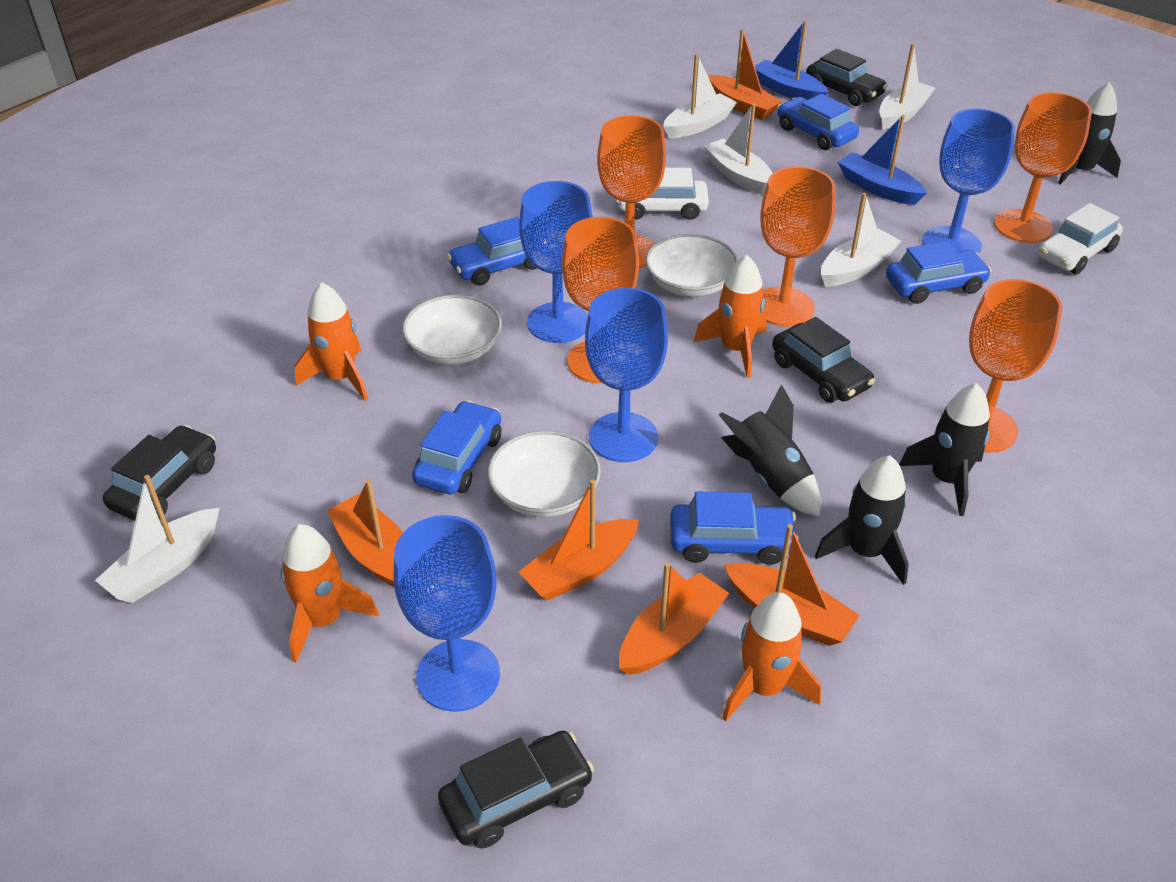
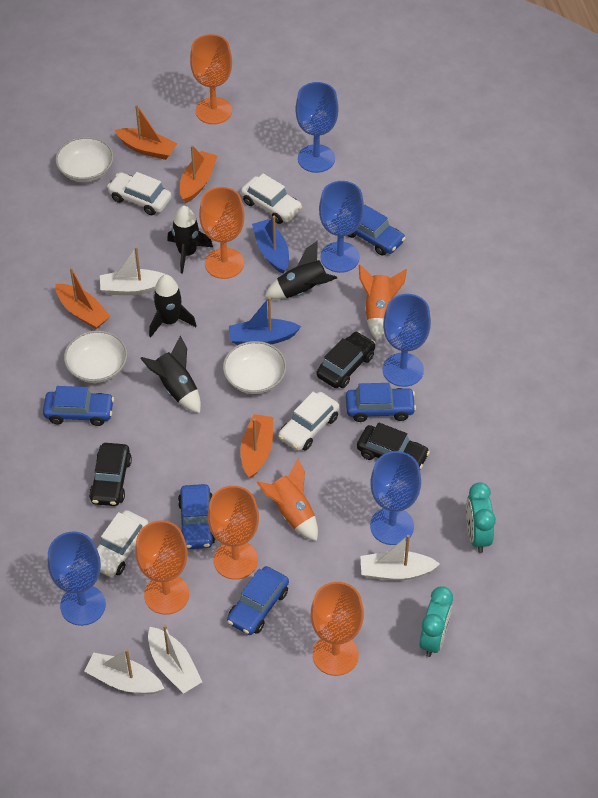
black car: 4 -> 3
blue goblet: 4 -> 5
orange boat: 5 -> 4
orange rocket: 4 -> 2
turquoise clock: 0 -> 2
white boat: 5 -> 4
white car: 2 -> 4

